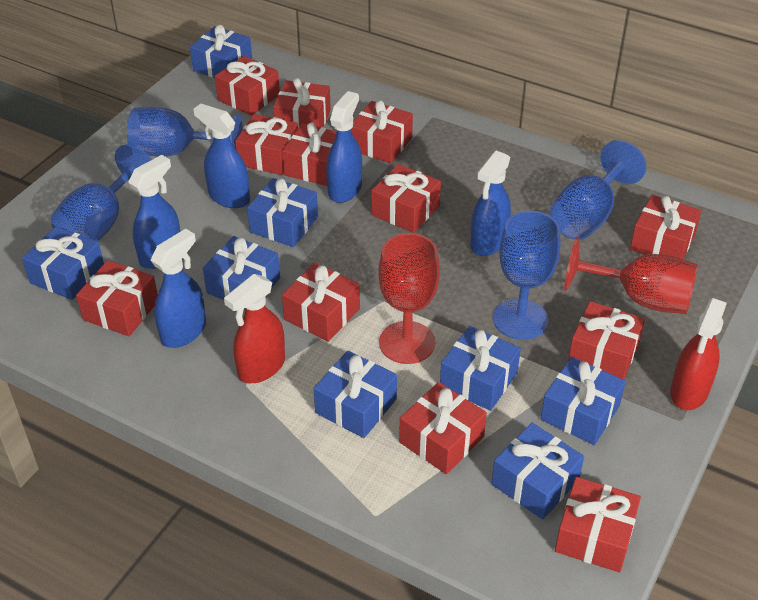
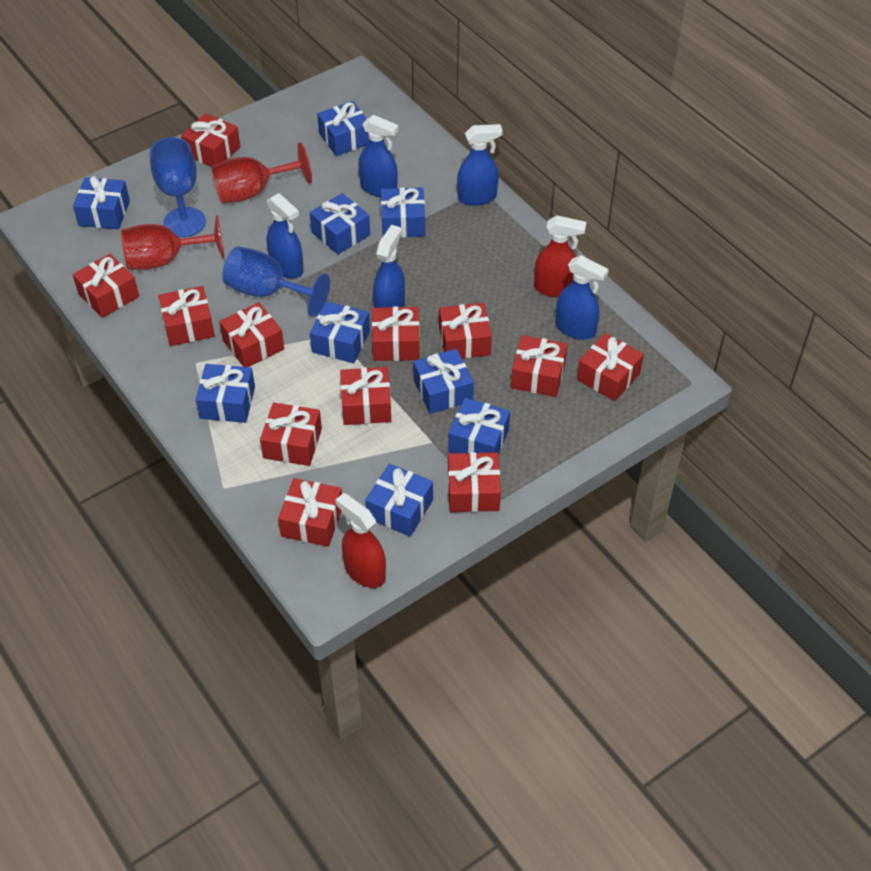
blue gift: 8 -> 9
blue goblet: 4 -> 2

